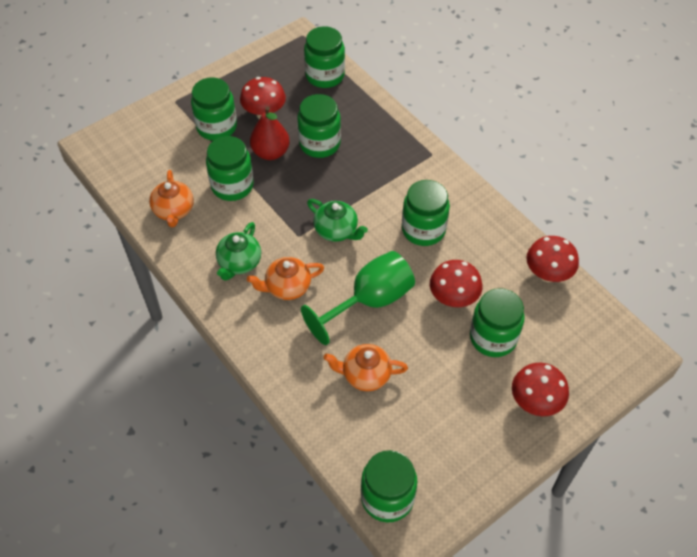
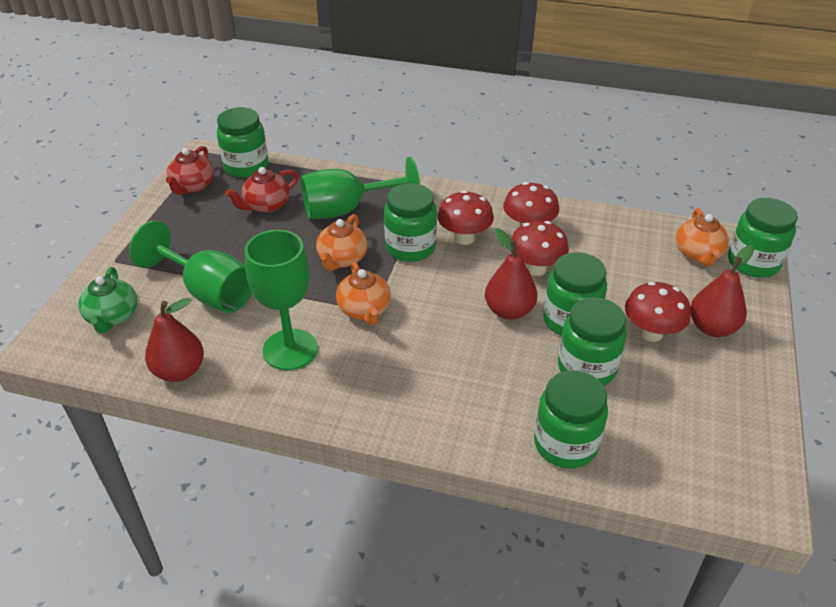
green goblet: 1 -> 3
green jar: 7 -> 6
green teapot: 2 -> 1
red pear: 1 -> 3
red teapot: 0 -> 2

